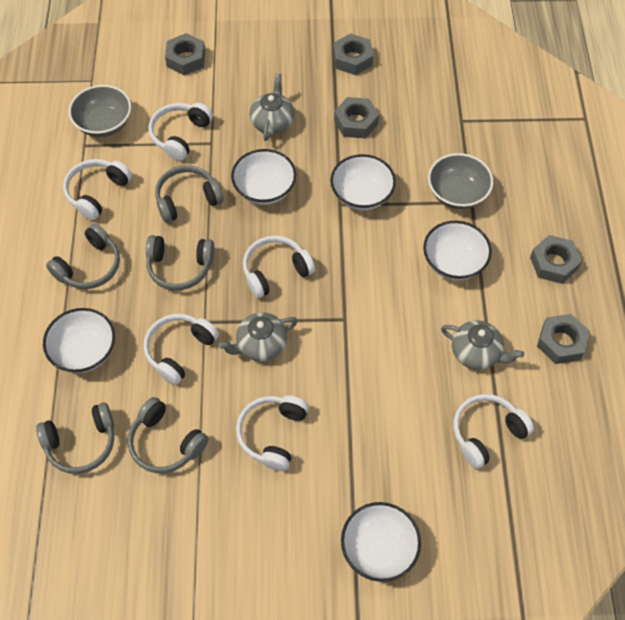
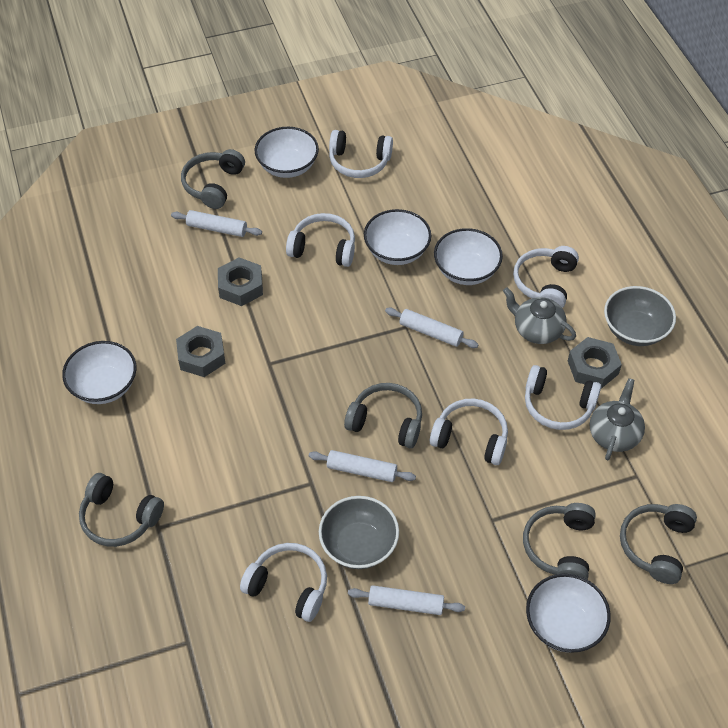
grey nut: 5 -> 3
grey teapot: 3 -> 2
white rolling pin: 0 -> 4

